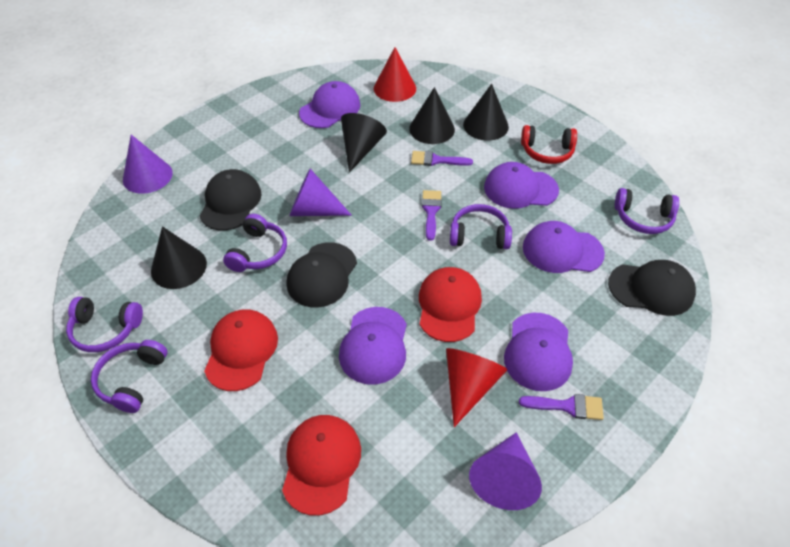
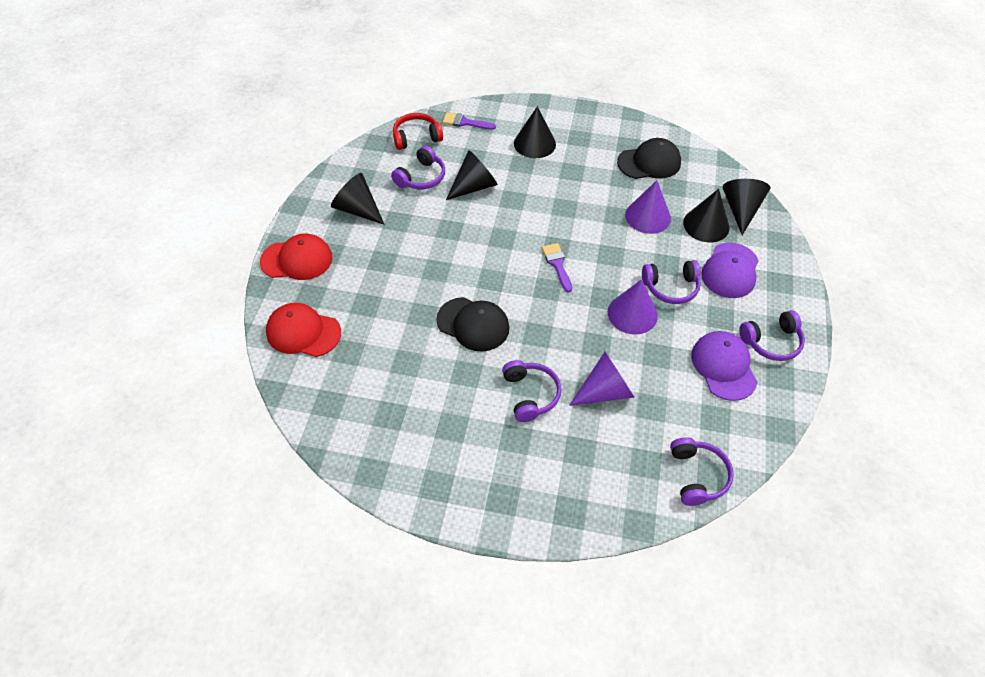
black cap: 3 -> 2
black cone: 4 -> 5
purple brush: 3 -> 2
purple cap: 5 -> 2
red cap: 3 -> 2
red cone: 2 -> 0

